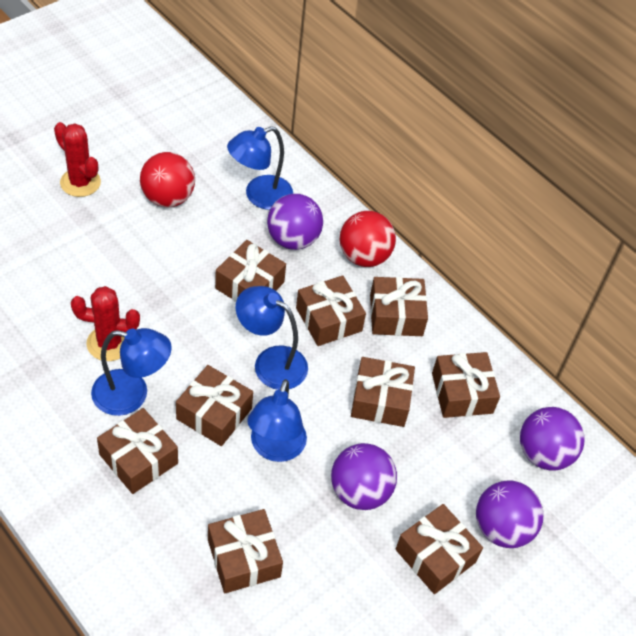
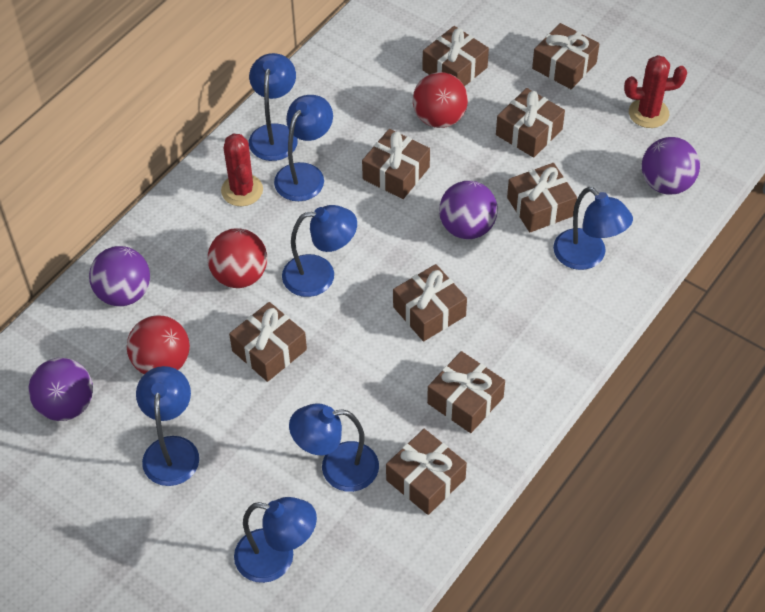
blue lamp: 4 -> 7
red ball: 2 -> 3

